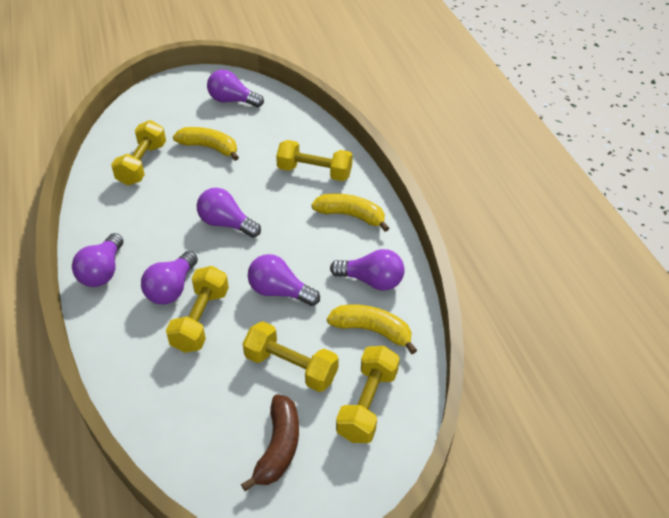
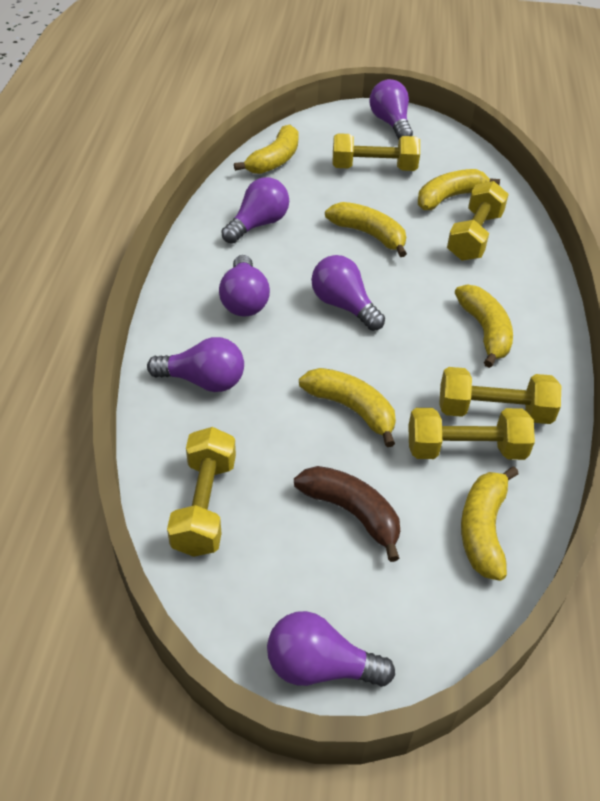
yellow banana: 3 -> 6

